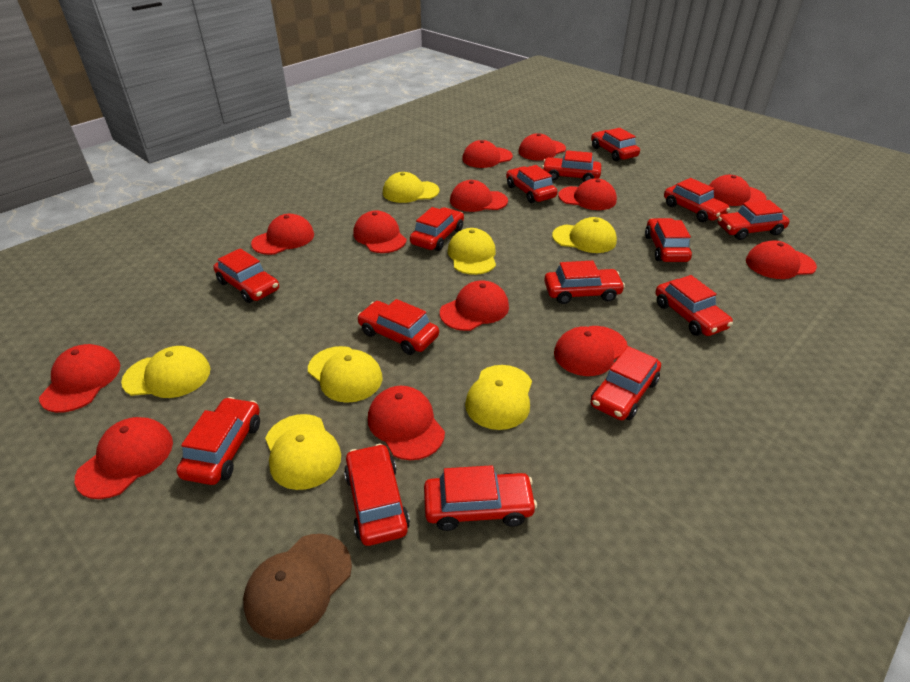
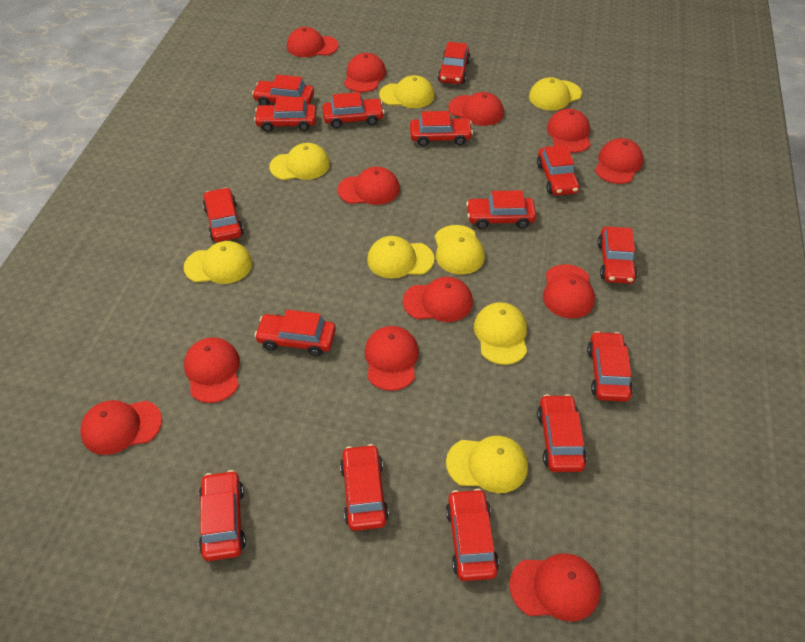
brown cap: 1 -> 0
red cap: 13 -> 12
yellow cap: 7 -> 8

